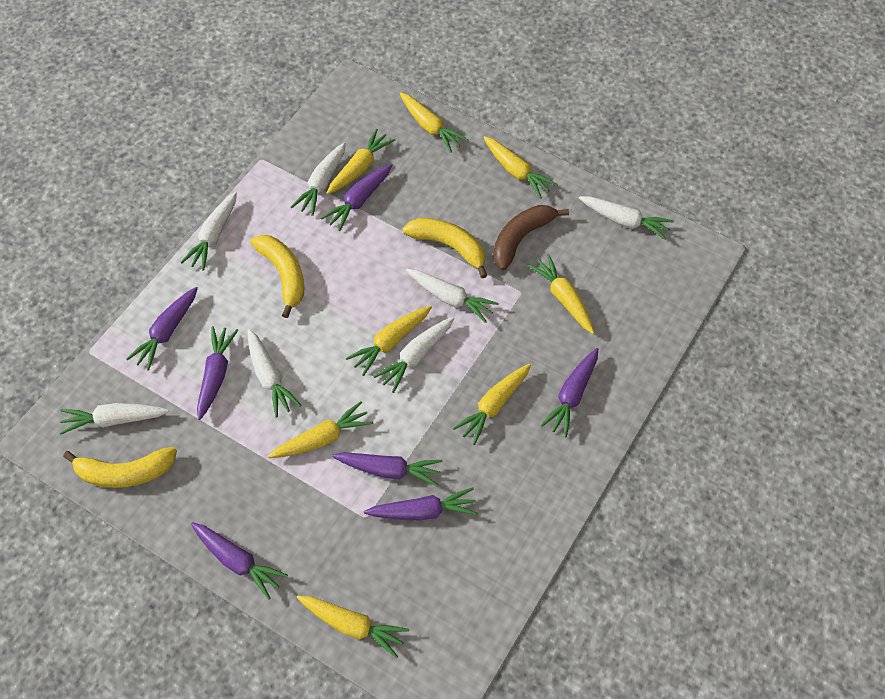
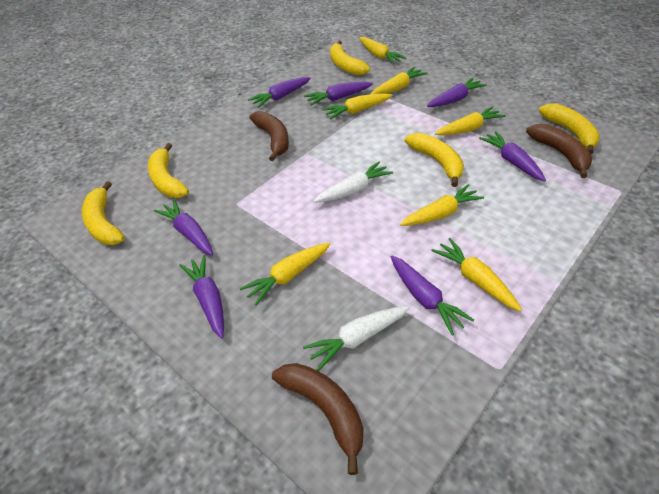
brown banana: 1 -> 3
white carrot: 7 -> 2
yellow banana: 3 -> 5
yellow carrot: 8 -> 7

